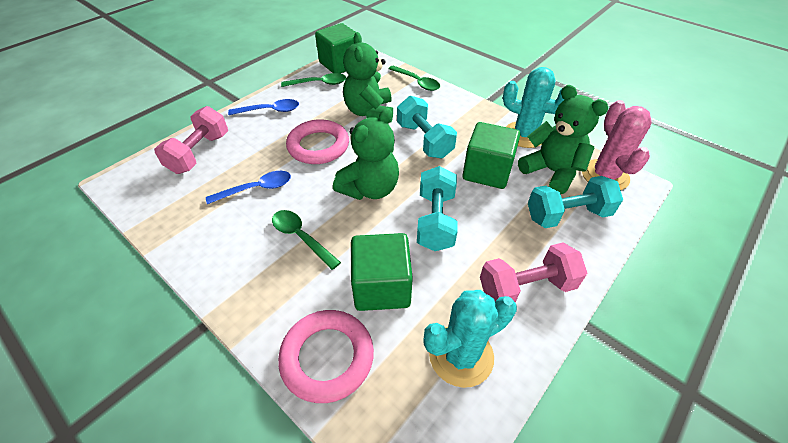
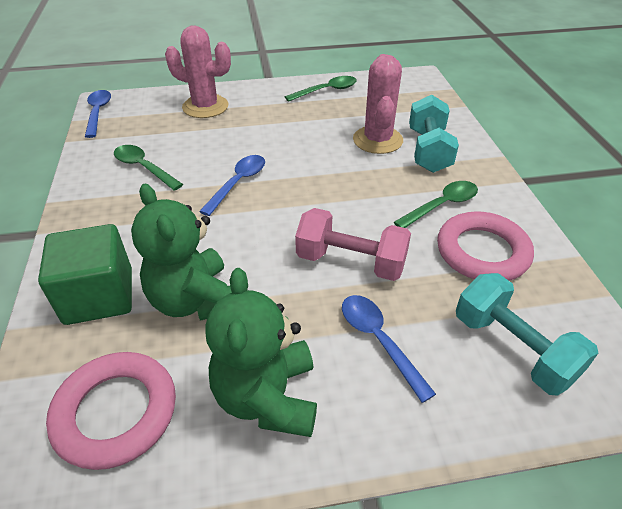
blue spoon: 2 -> 3
green cube: 3 -> 1
green teddy bear: 3 -> 2
pink cactus: 1 -> 2
pink dumbbell: 2 -> 1
turquoise cactus: 2 -> 0
turquoise dumbbell: 3 -> 2

